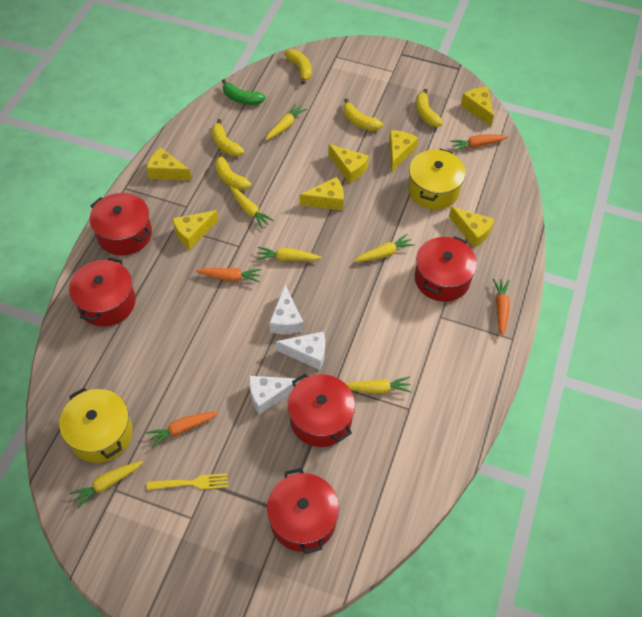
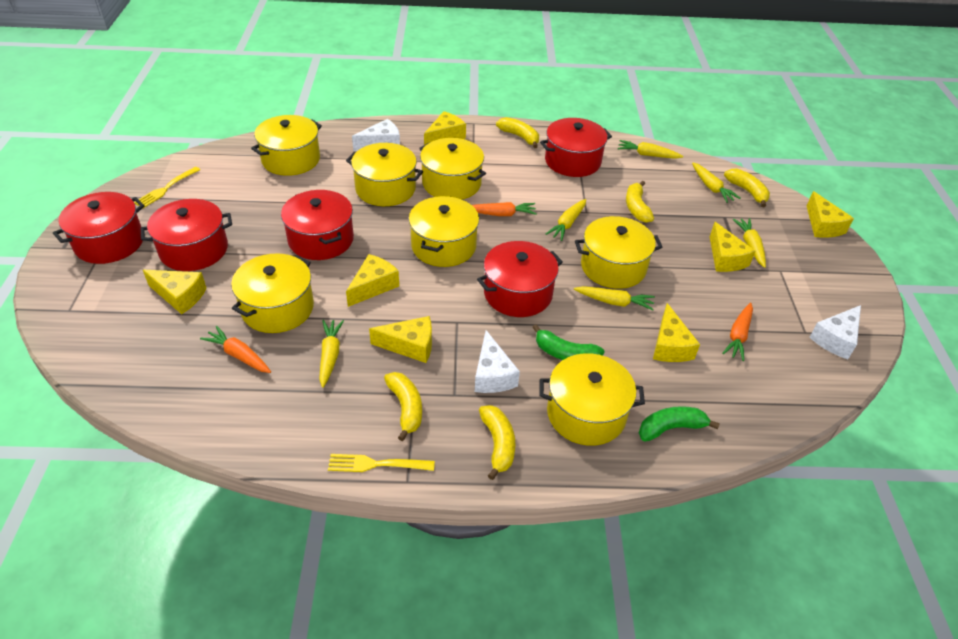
green banana: 1 -> 2
orange carrot: 4 -> 3
yellow fork: 1 -> 2
yellow pot: 2 -> 7

